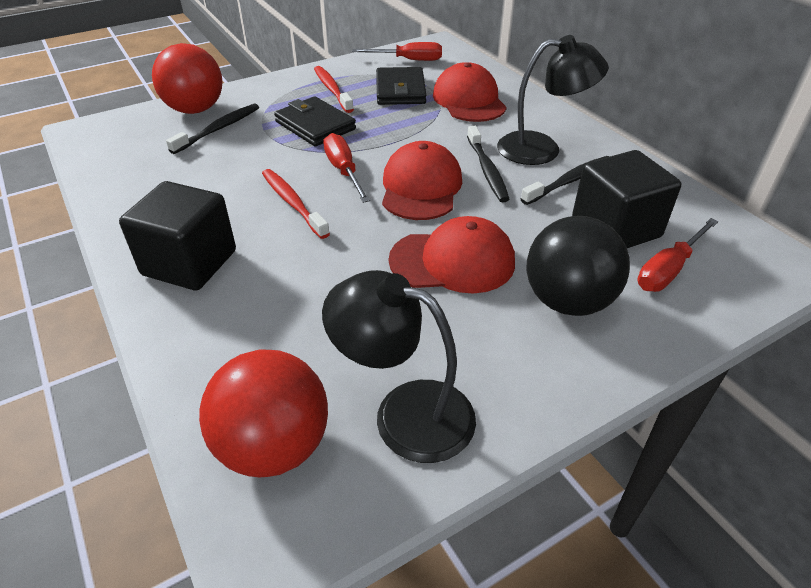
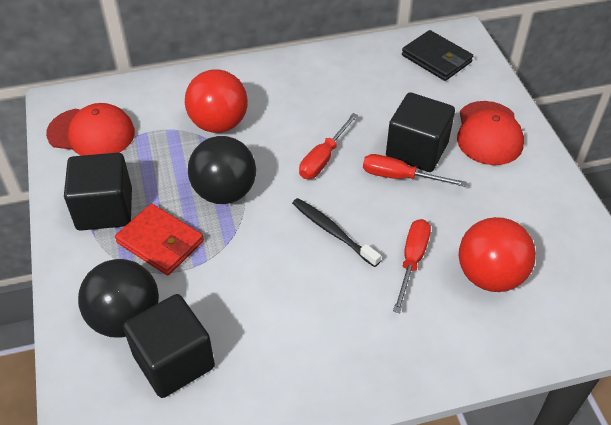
black ball: 1 -> 2
black cube: 2 -> 3
black lamp: 2 -> 0
black toothbrush: 3 -> 1
black wallet: 2 -> 1
red cap: 3 -> 2
red toothbrush: 2 -> 0
red wallet: 0 -> 1

